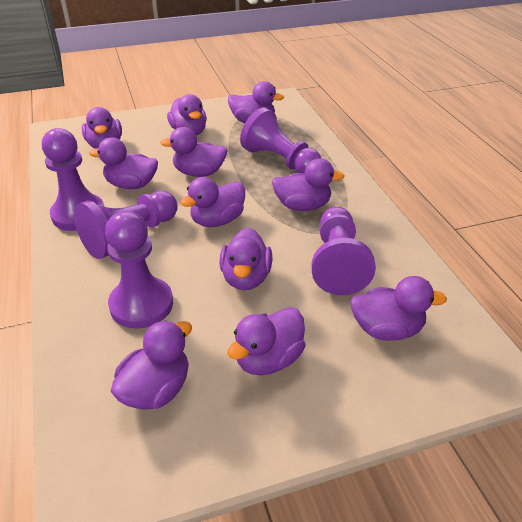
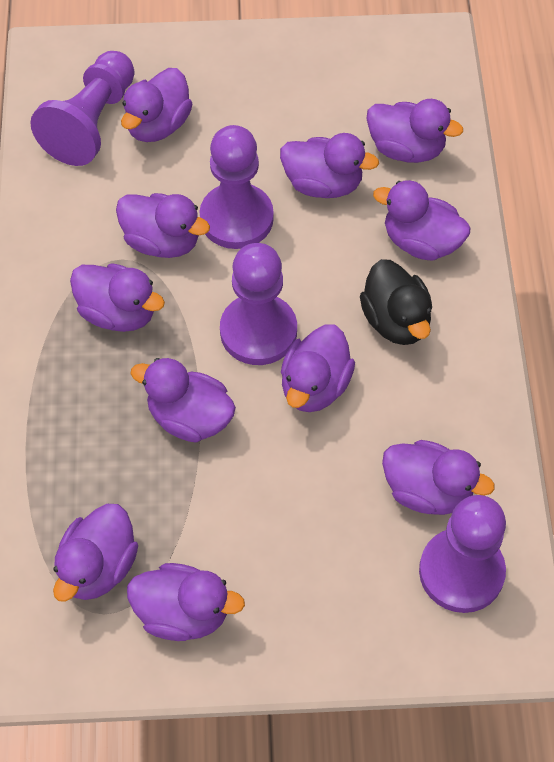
black duck: 0 -> 1
purple pawn: 5 -> 4

